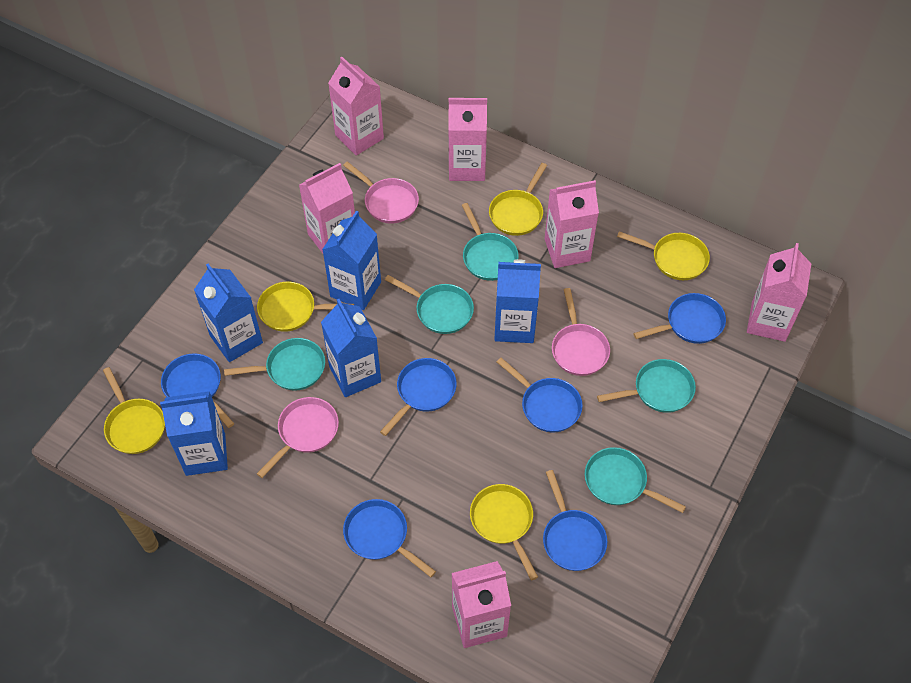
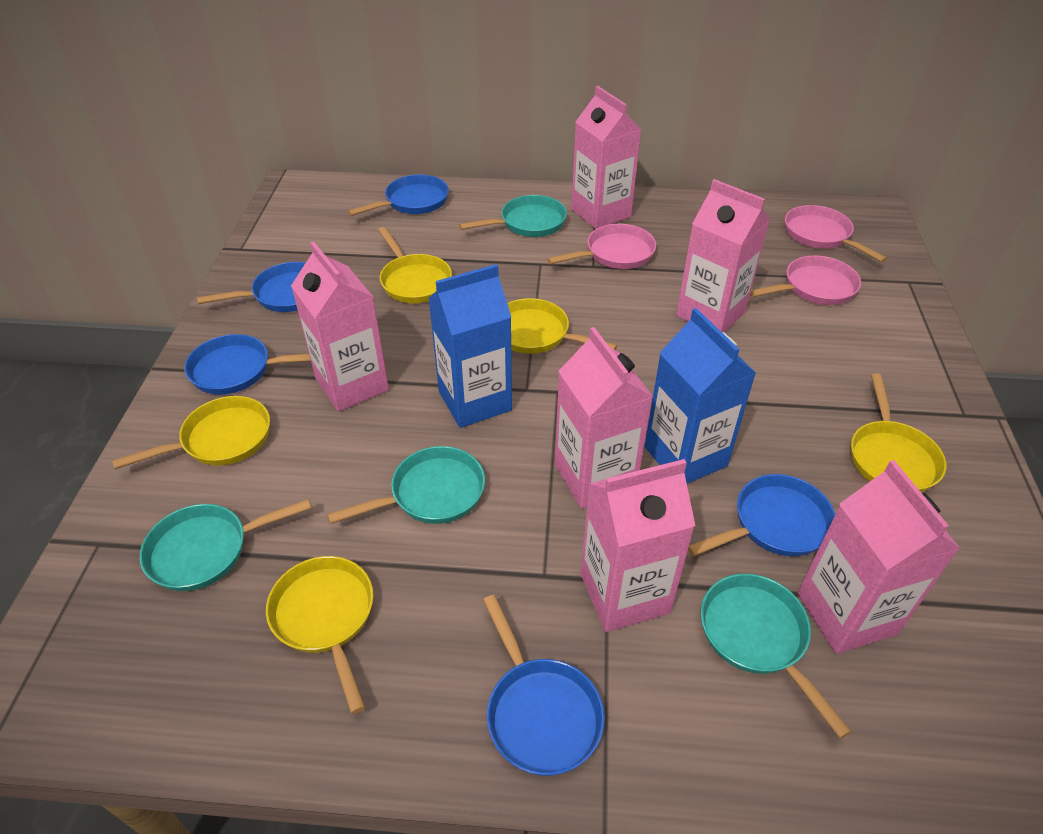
blue carton: 5 -> 2
blue pan: 6 -> 5
turquoise pan: 5 -> 4

